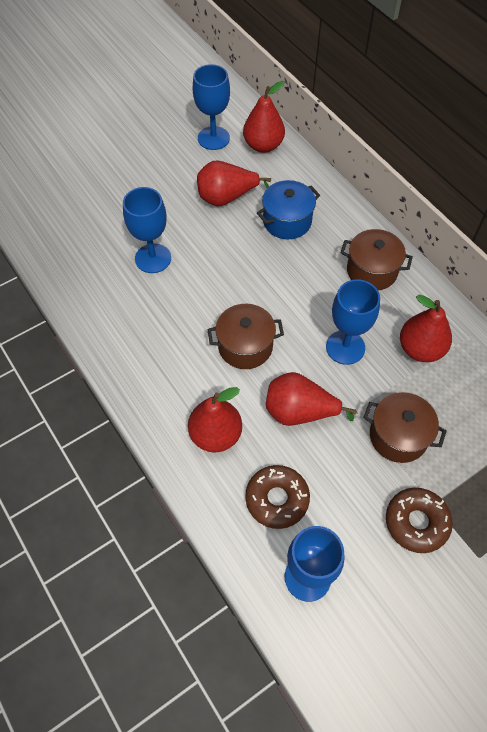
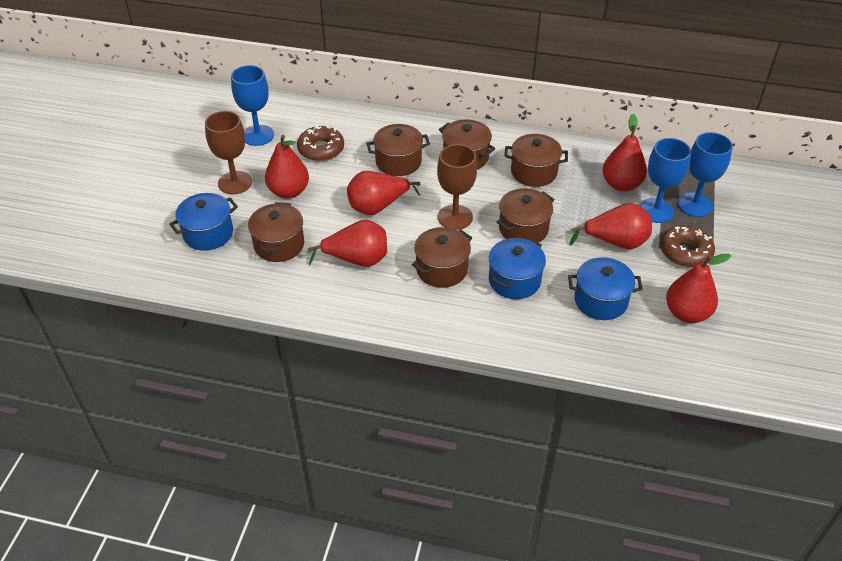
blue goblet: 4 -> 3
blue pot: 1 -> 3
brown goblet: 0 -> 2
brown pot: 3 -> 6
red pear: 5 -> 6

